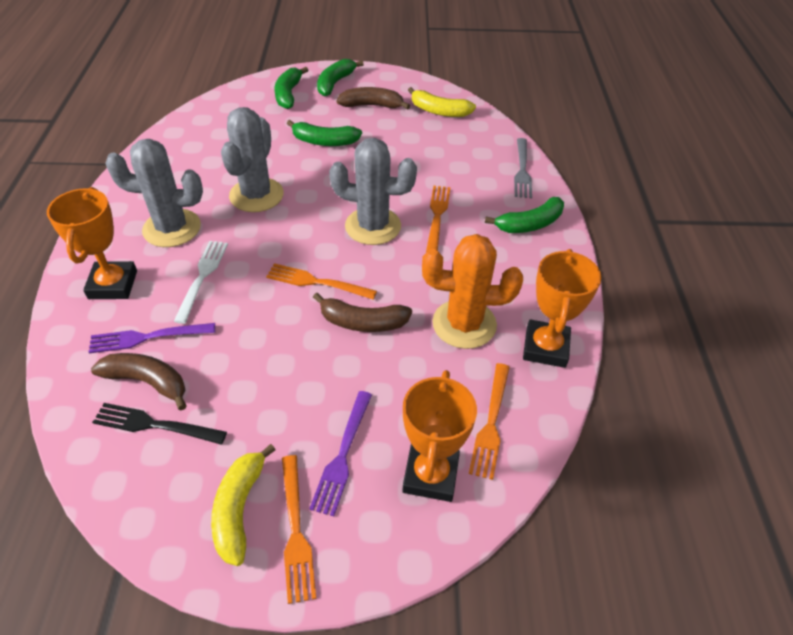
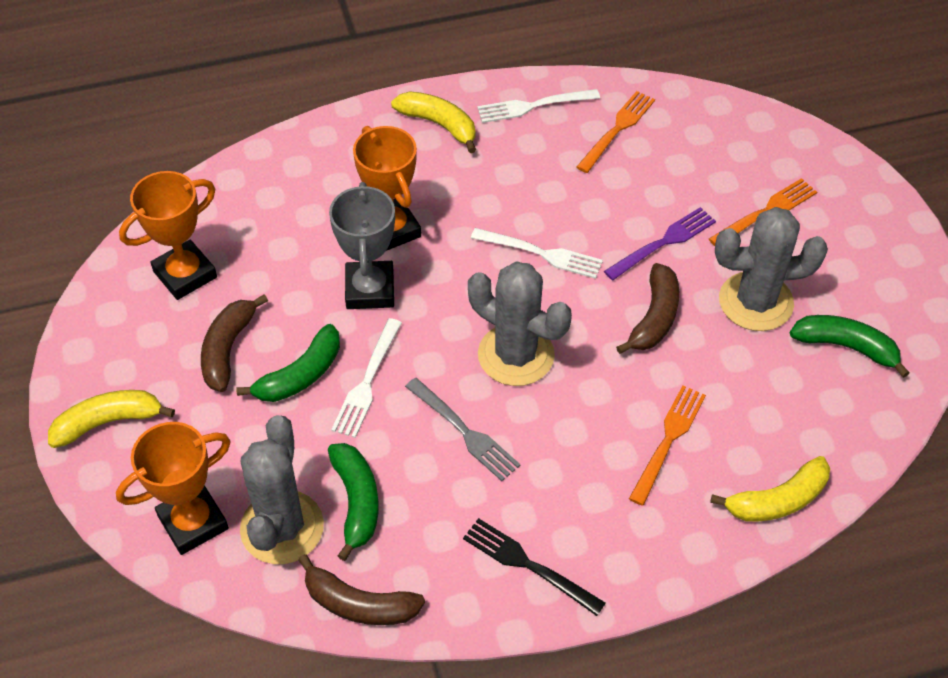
green banana: 4 -> 3
grey trophy: 0 -> 1
orange cactus: 1 -> 0
orange fork: 4 -> 3
purple fork: 2 -> 1
white fork: 1 -> 3
yellow banana: 2 -> 3

